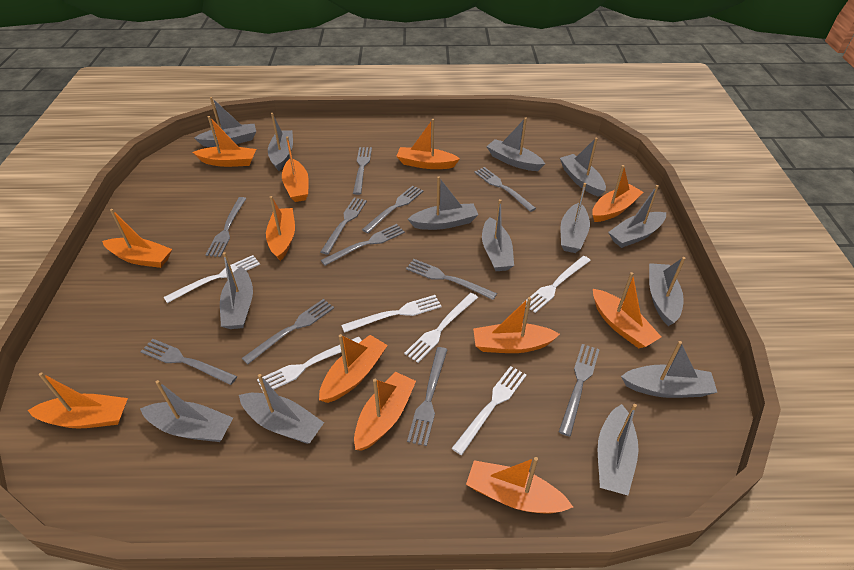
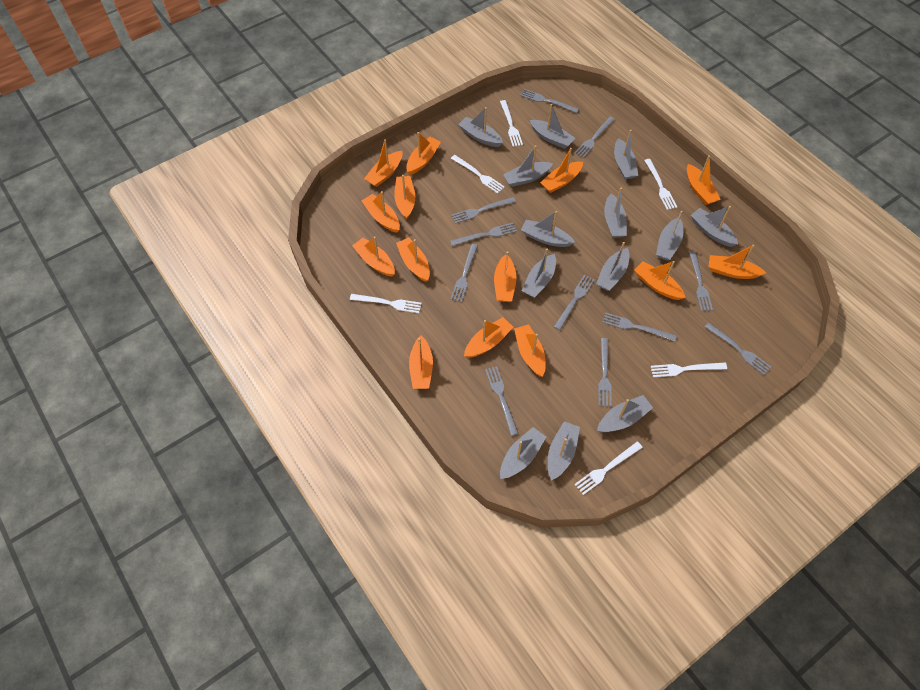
grey boat: 14 -> 13
orange boat: 12 -> 14

